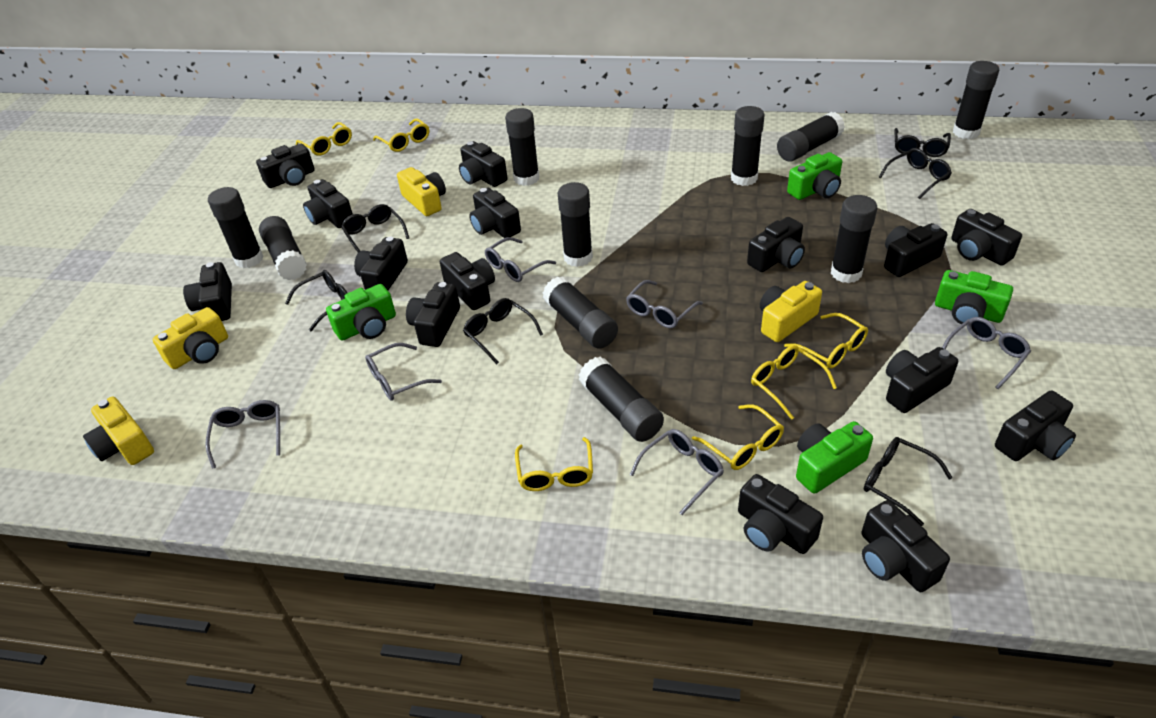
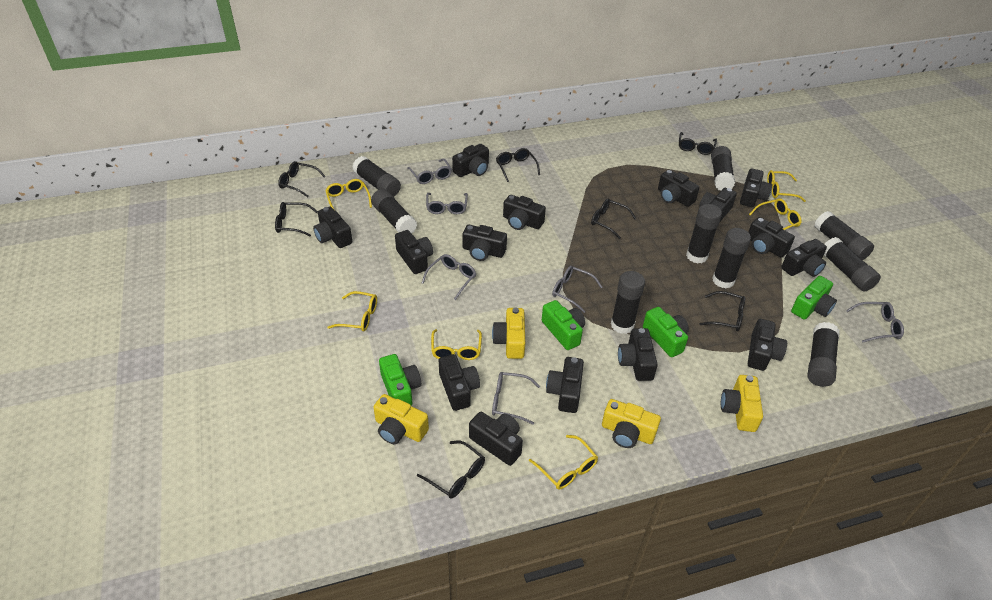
black glasses: 6 -> 7
black glue stick: 10 -> 9

